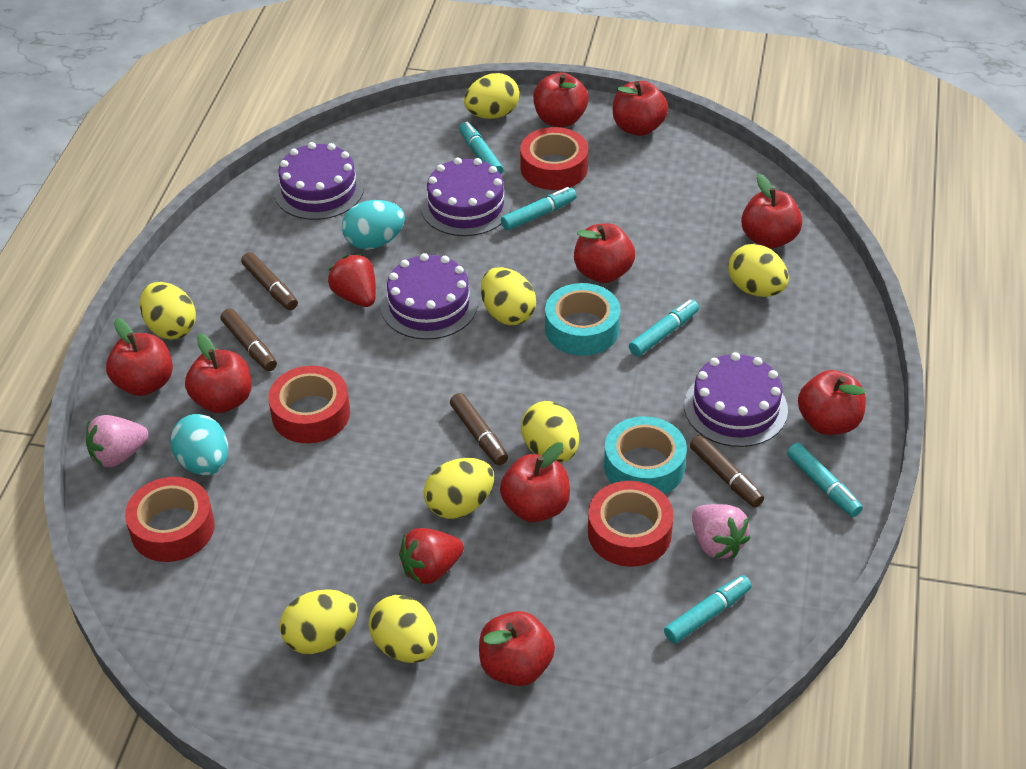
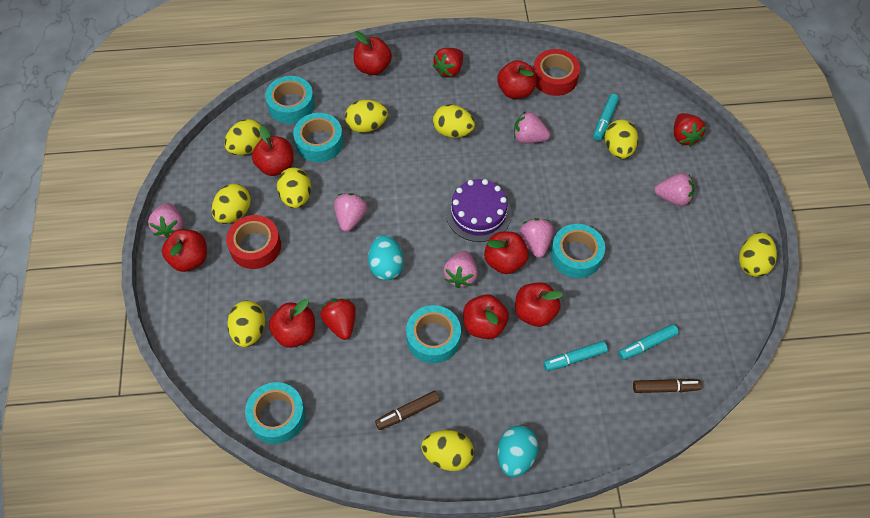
brown marker: 4 -> 2
pink strawberry: 2 -> 6
purple cake: 4 -> 1
red apple: 9 -> 8
red strawberry: 2 -> 3
red tape: 4 -> 2
turquoise marker: 5 -> 3
turquoise tape: 2 -> 5
yellow egg: 8 -> 9

